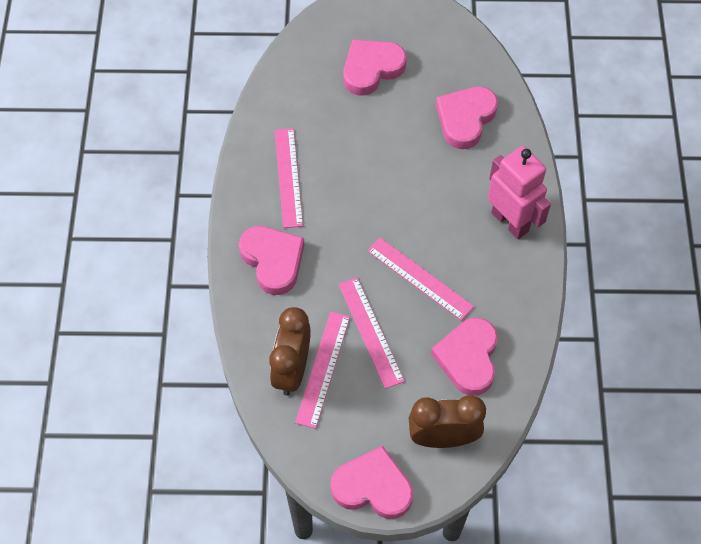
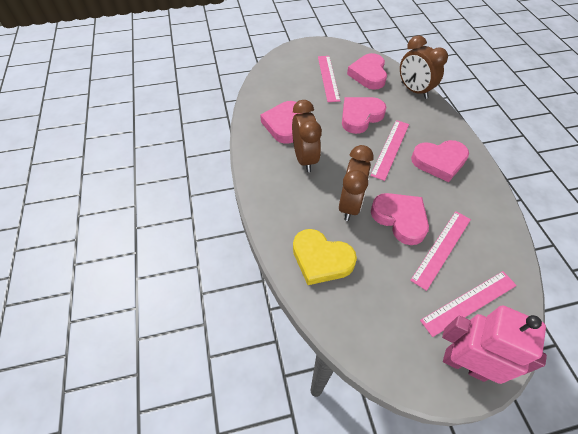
brown clock: 2 -> 3
yellow heart: 0 -> 1

